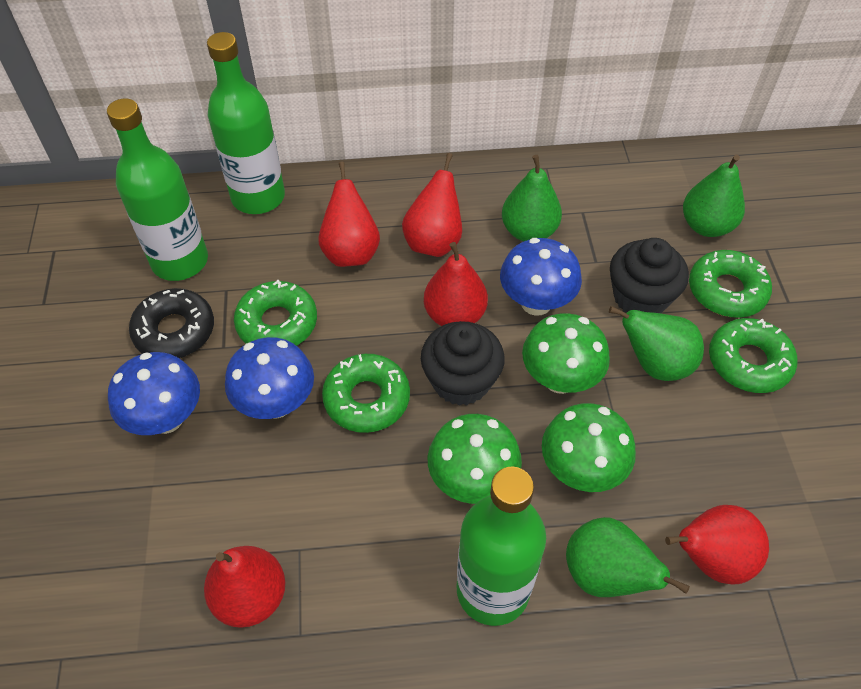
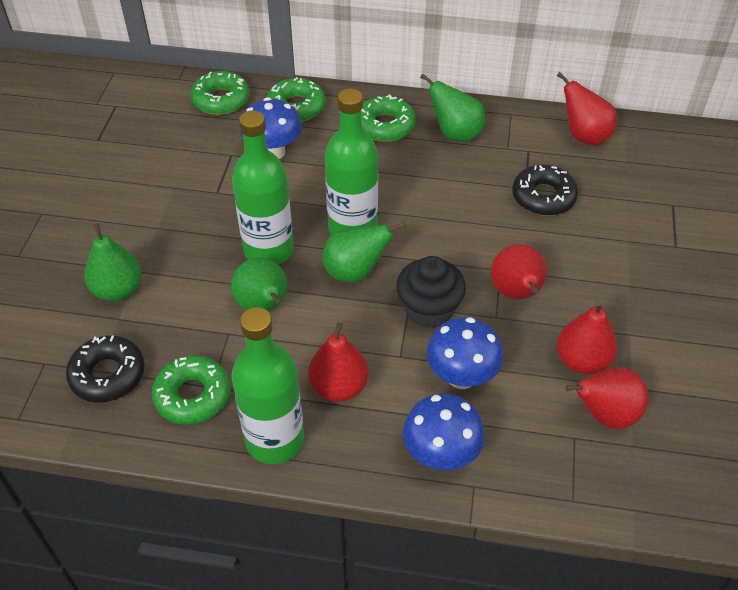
black cupcake: 2 -> 1
black donut: 1 -> 2
green mushroom: 3 -> 0

